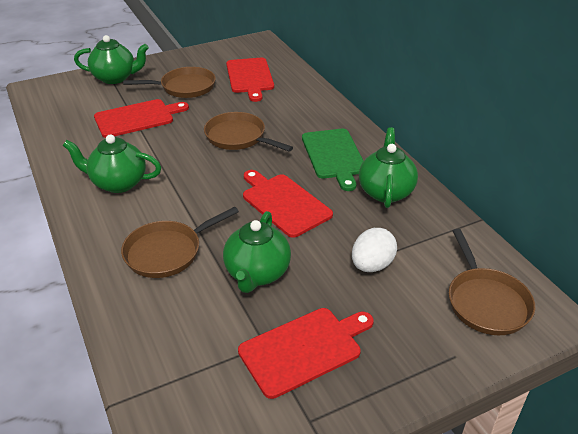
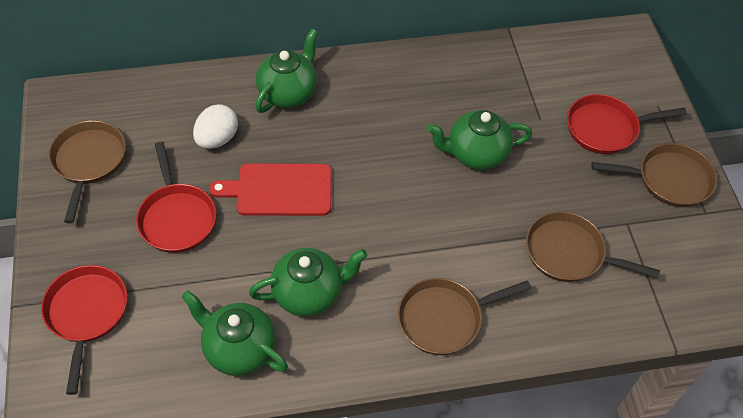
green cutting board: 1 -> 0
red cutting board: 4 -> 1
red pan: 0 -> 3

